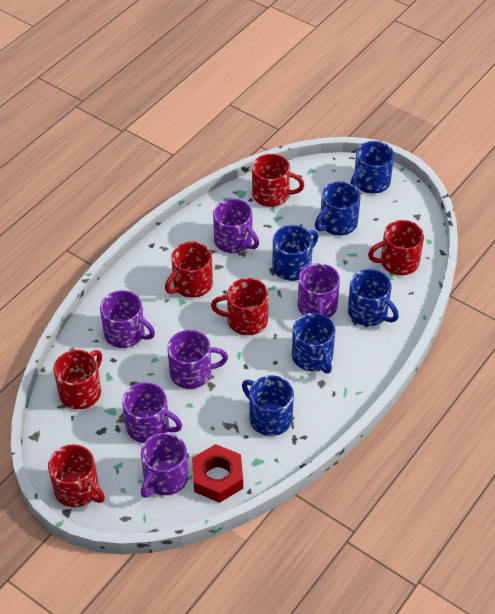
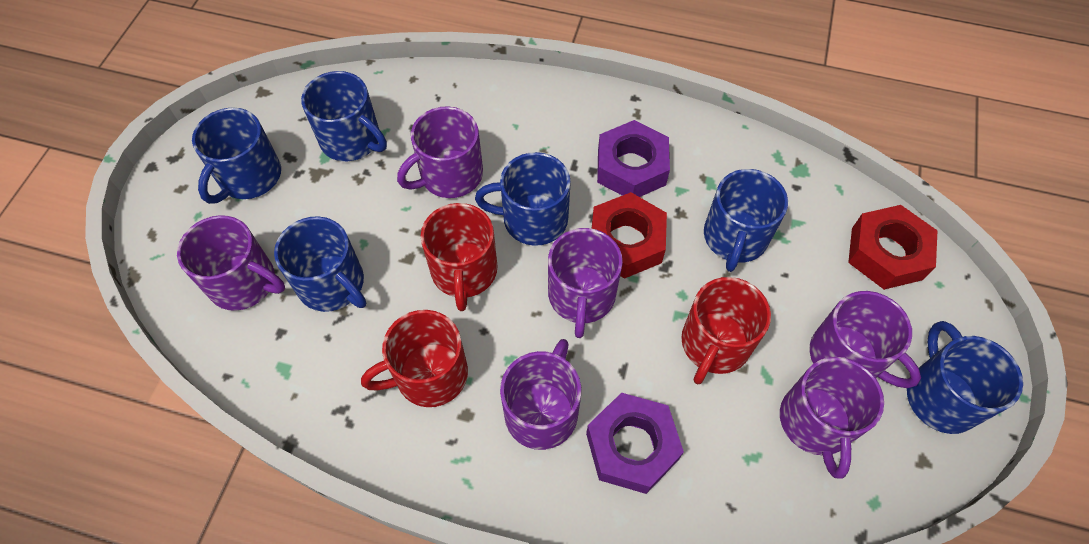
purple nut: 0 -> 2
red mug: 6 -> 3
red nut: 1 -> 2

